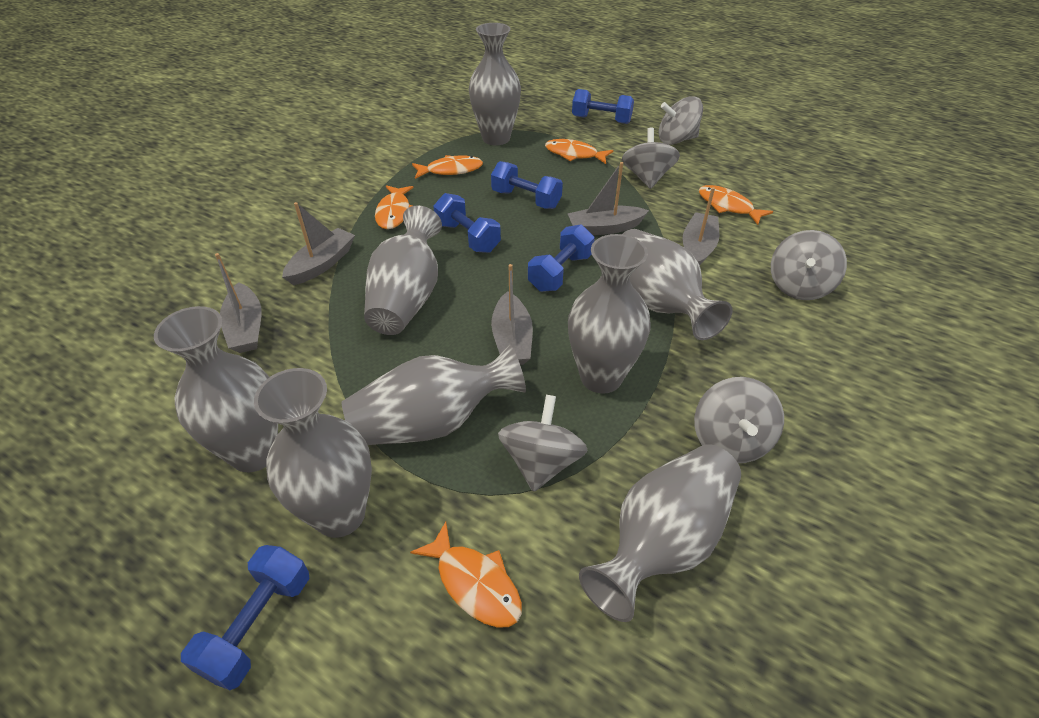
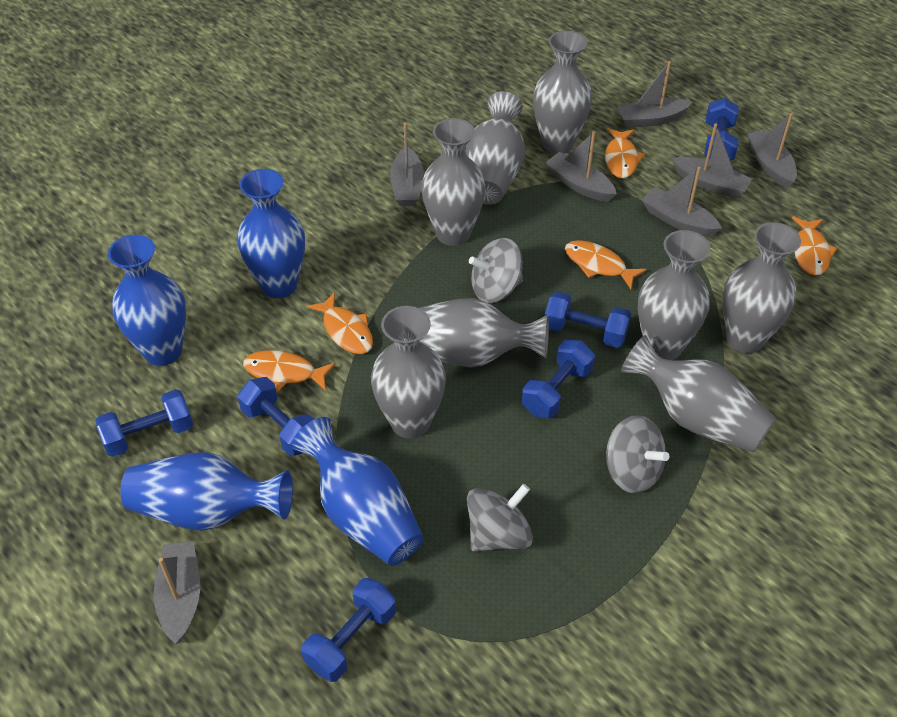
blue dumbbell: 5 -> 6
blue vase: 0 -> 4
grey boat: 5 -> 7
grey spinning top: 5 -> 3

